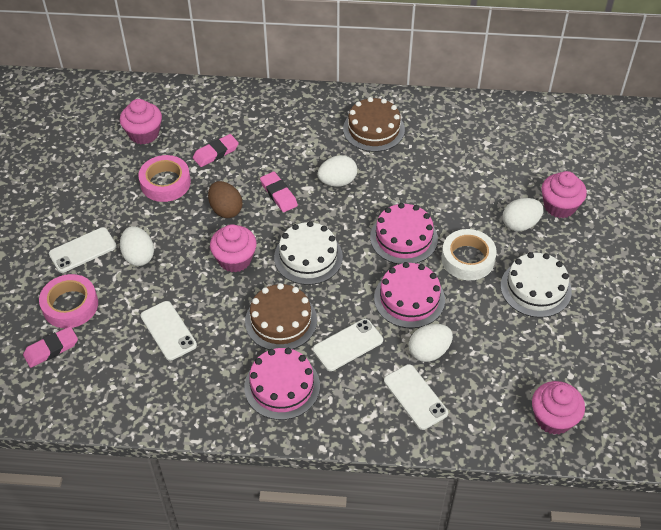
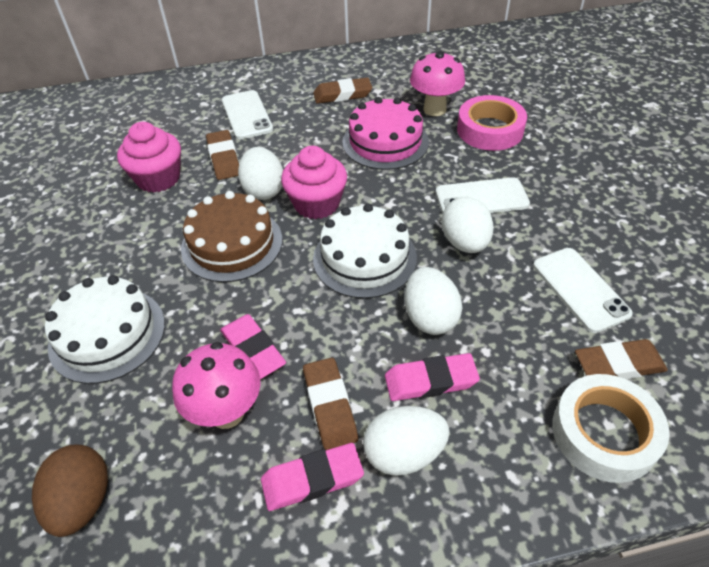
brown cake: 2 -> 1
brown eraser: 0 -> 4
pink cake: 3 -> 1
pink cupcake: 4 -> 2
pink mushroom: 0 -> 2
pink tape: 2 -> 1
white phone: 4 -> 3

